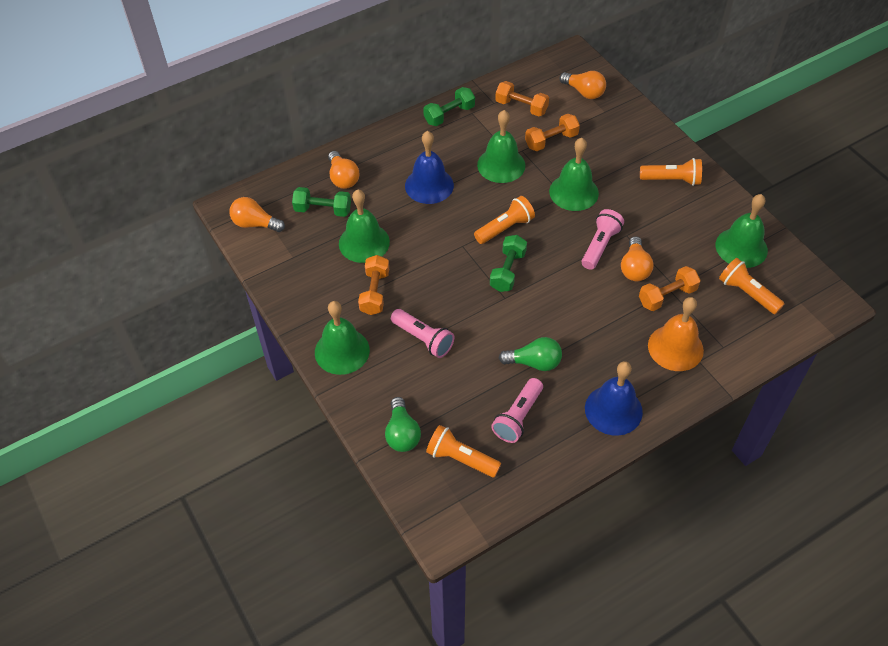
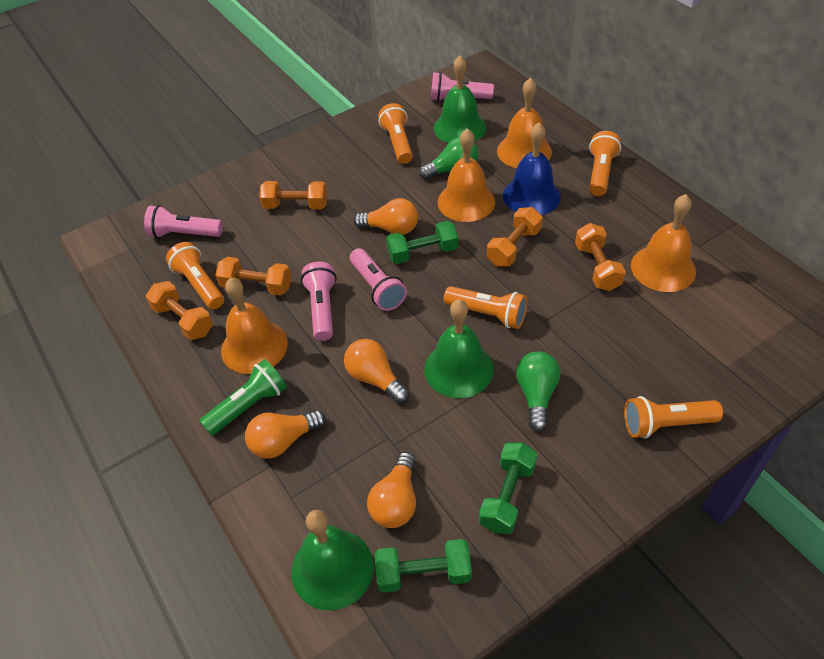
blue bell: 2 -> 1
green bell: 5 -> 3
green flashlight: 0 -> 1
orange bell: 1 -> 4
orange dumbbell: 4 -> 5
orange flashlight: 4 -> 5
pink flashlight: 3 -> 4

